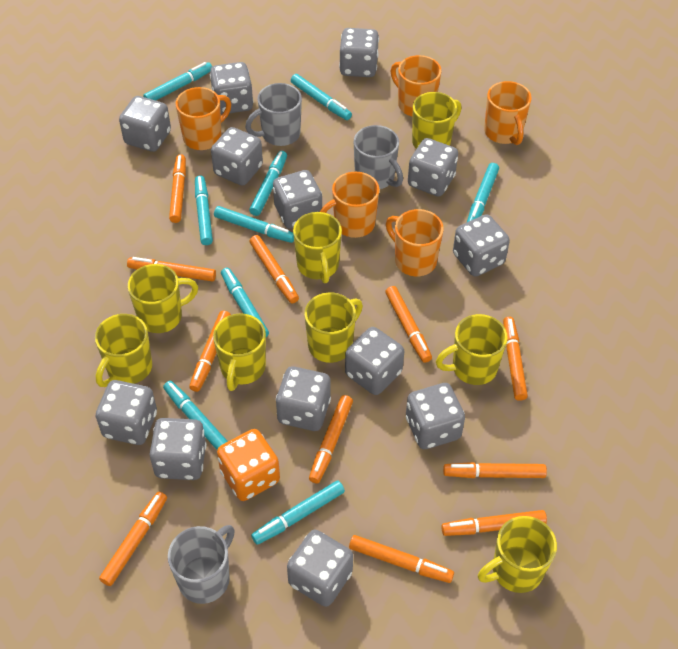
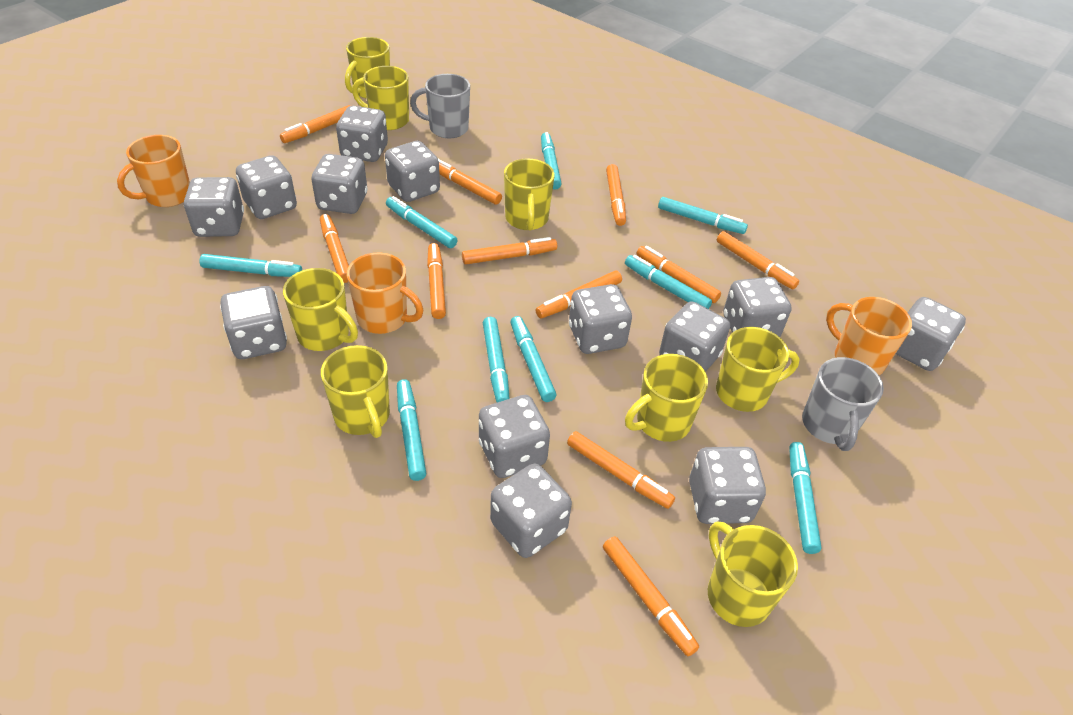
grey mug: 3 -> 2
orange dice: 1 -> 0
orange mug: 5 -> 3

